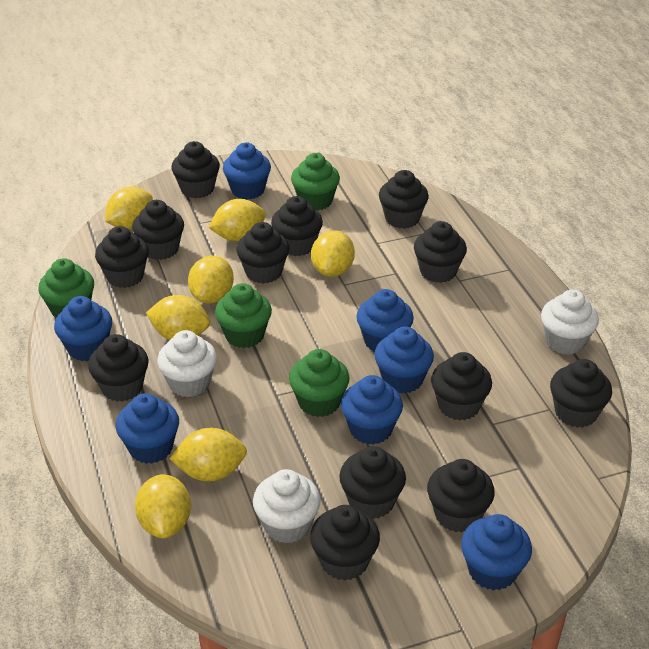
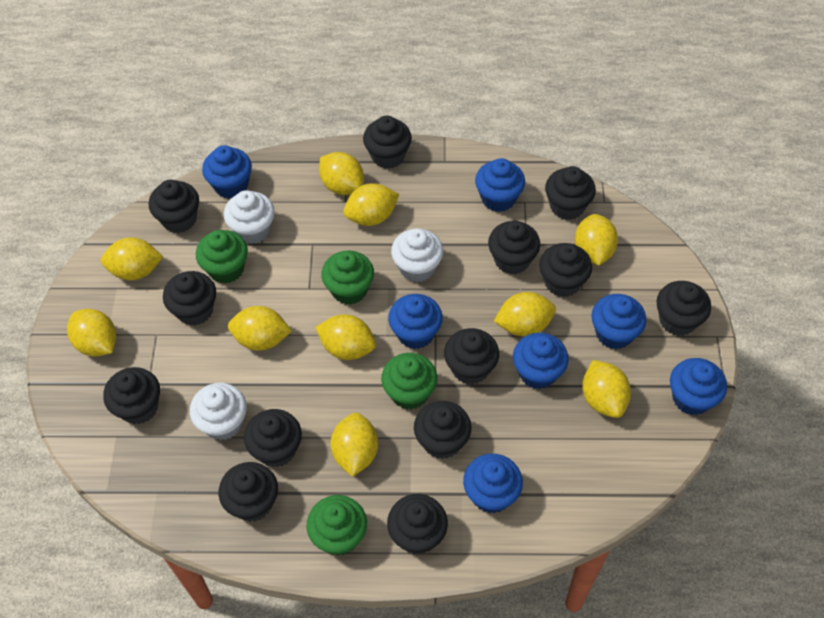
yellow lemon: 7 -> 10

